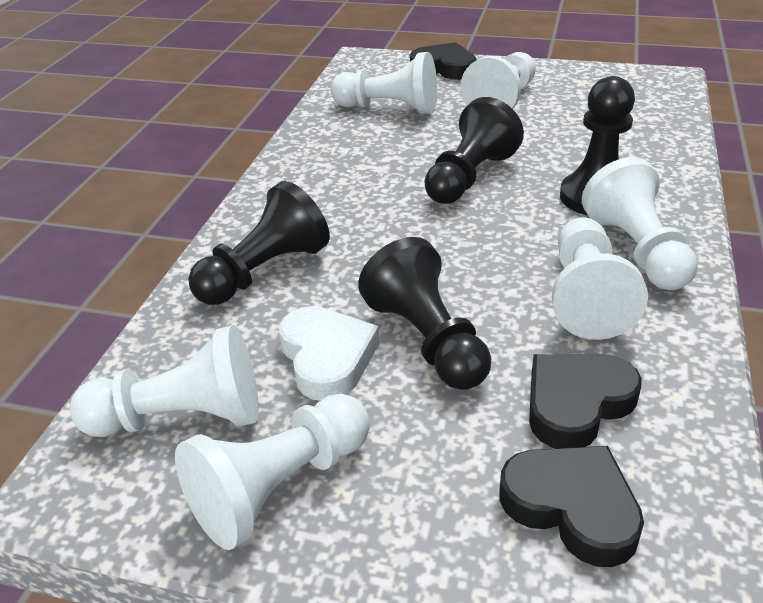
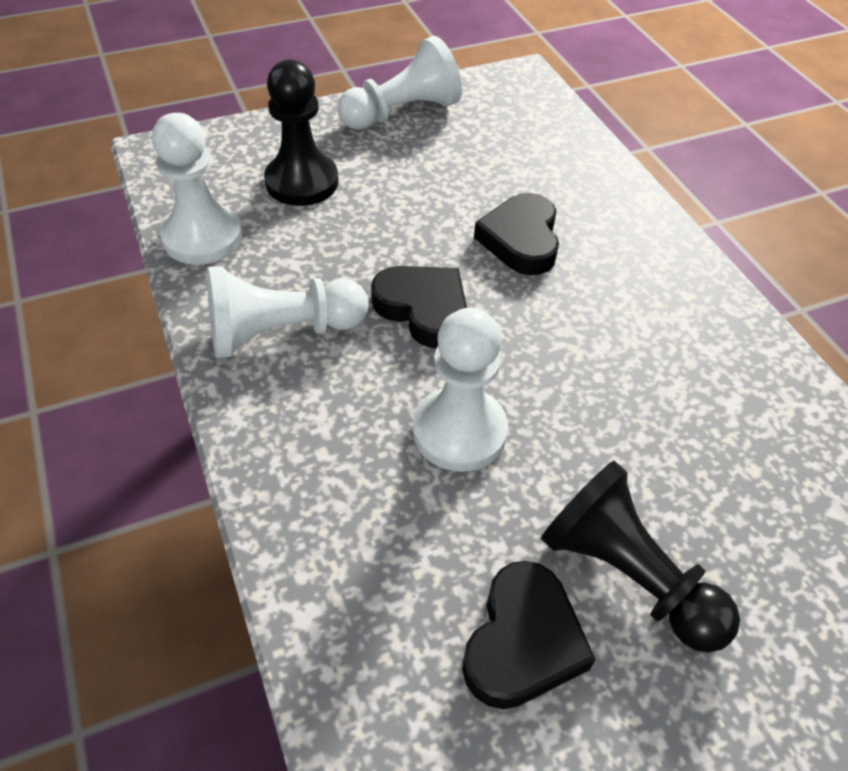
black pawn: 4 -> 2
white heart: 1 -> 0
white pawn: 6 -> 4

